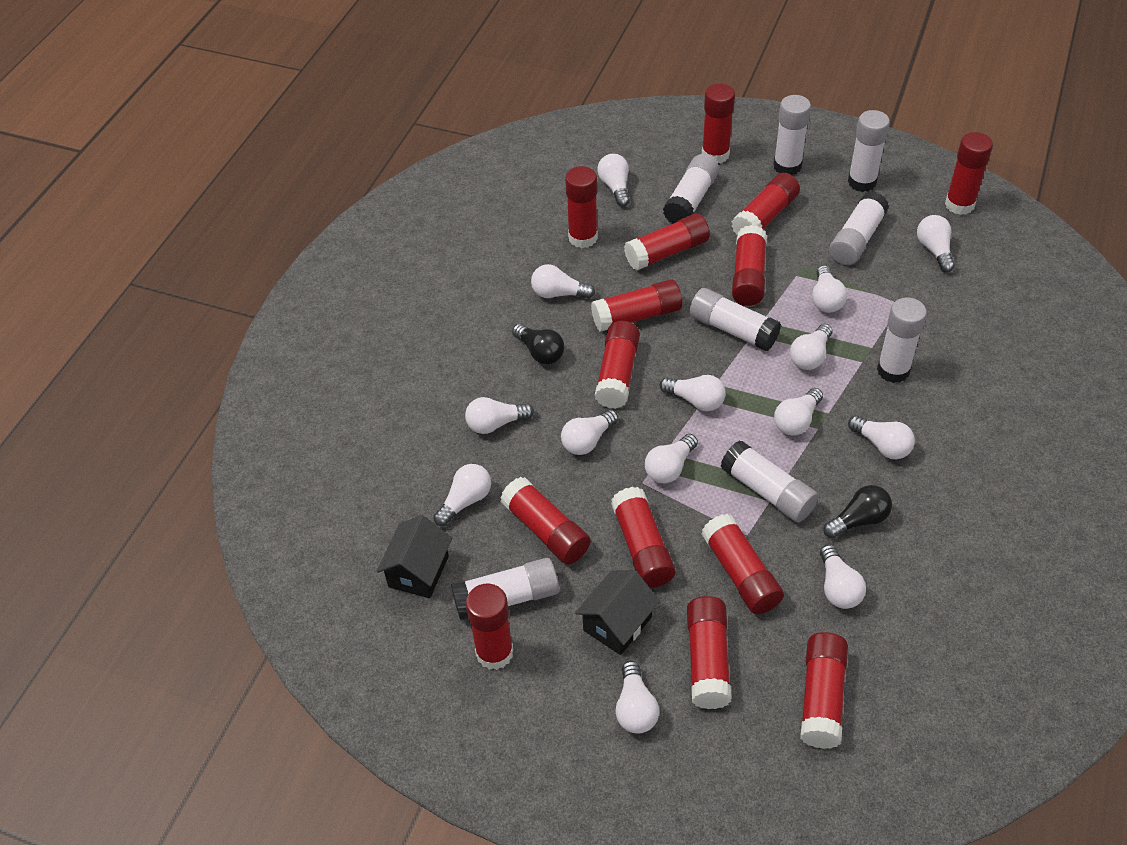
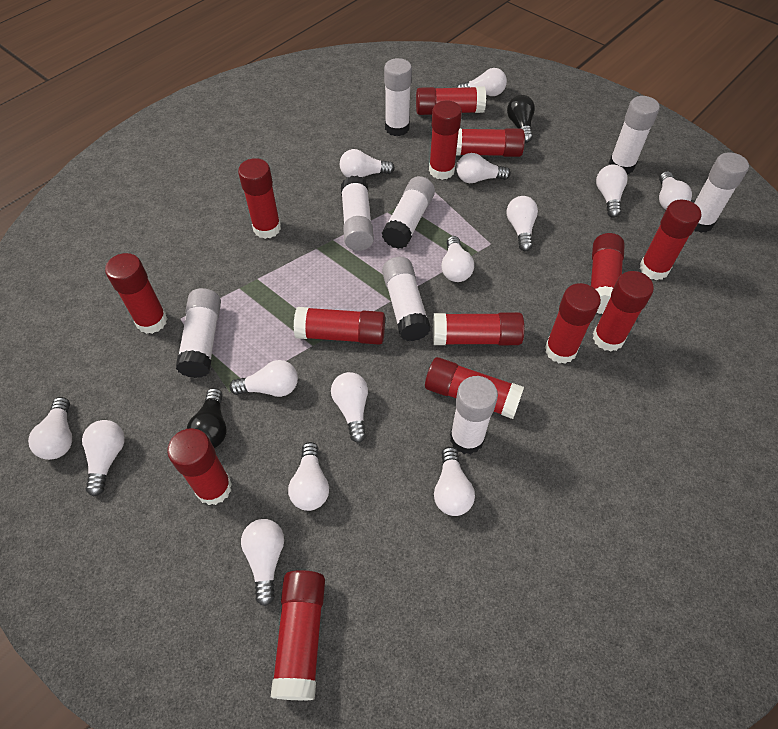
black house: 2 -> 0

